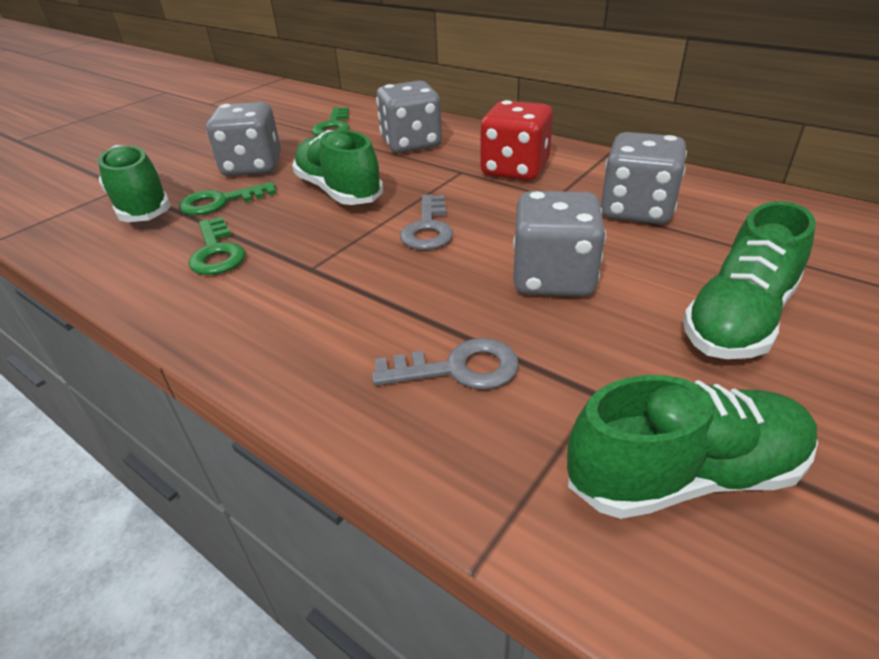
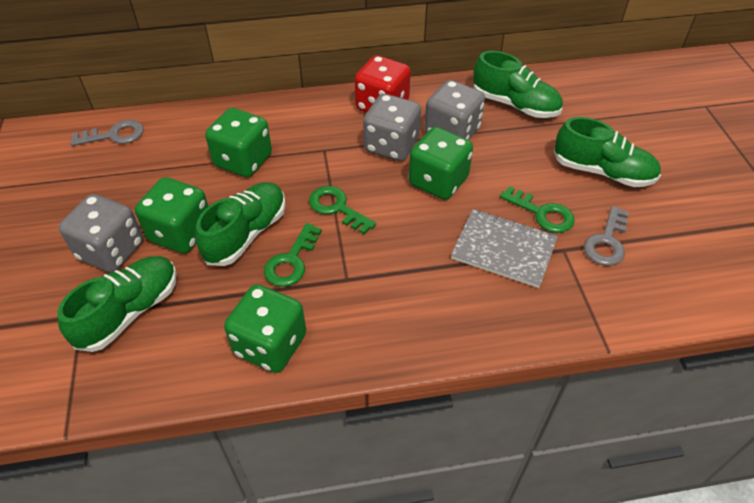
green dice: 0 -> 4
grey dice: 4 -> 3
grey notebook: 0 -> 1

